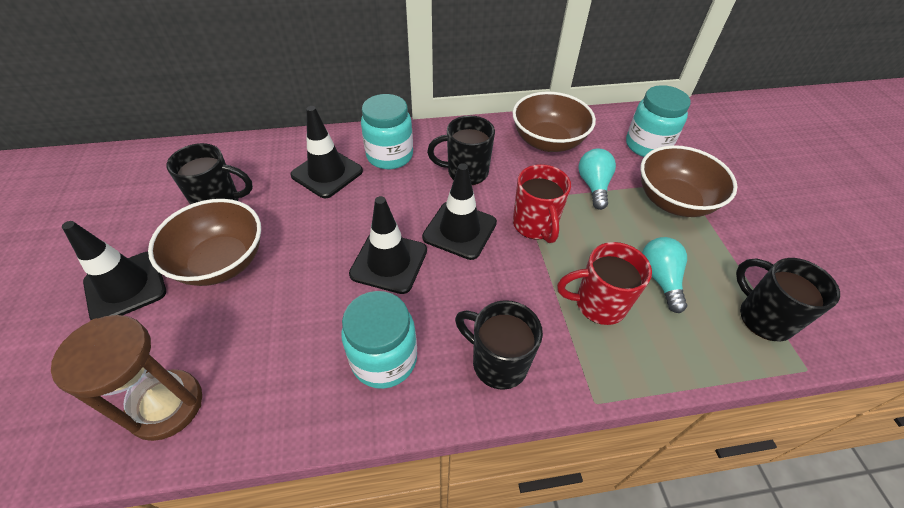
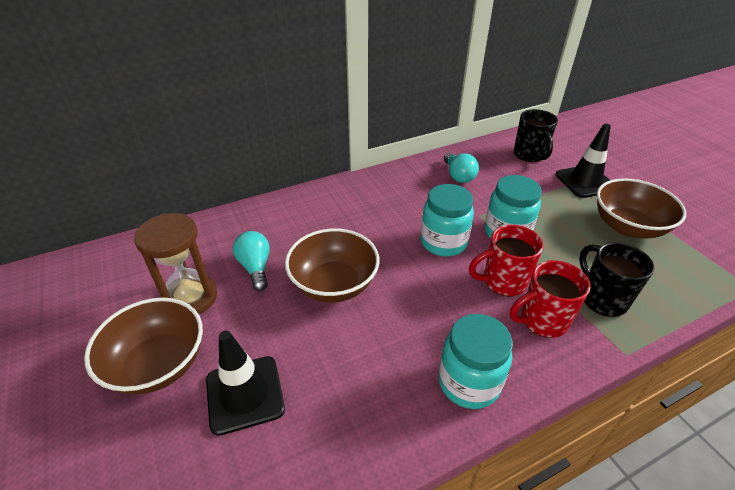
black mug: 4 -> 2
black traffic cone: 4 -> 2

